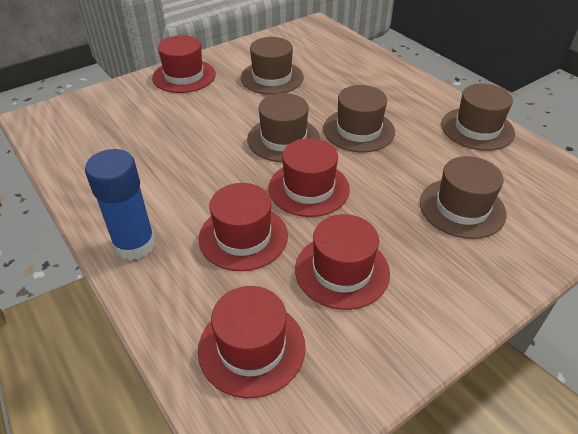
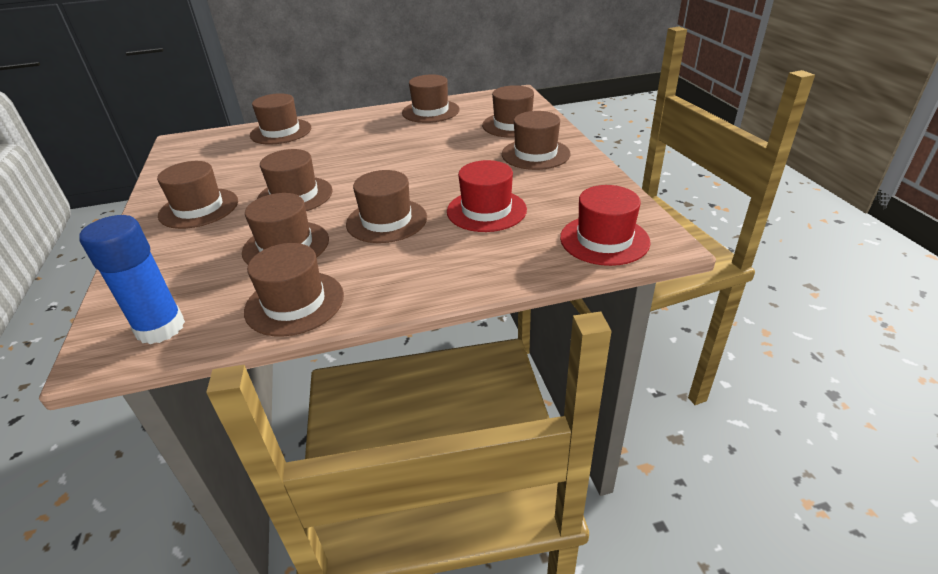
brown hat: 5 -> 9
red hat: 5 -> 2

